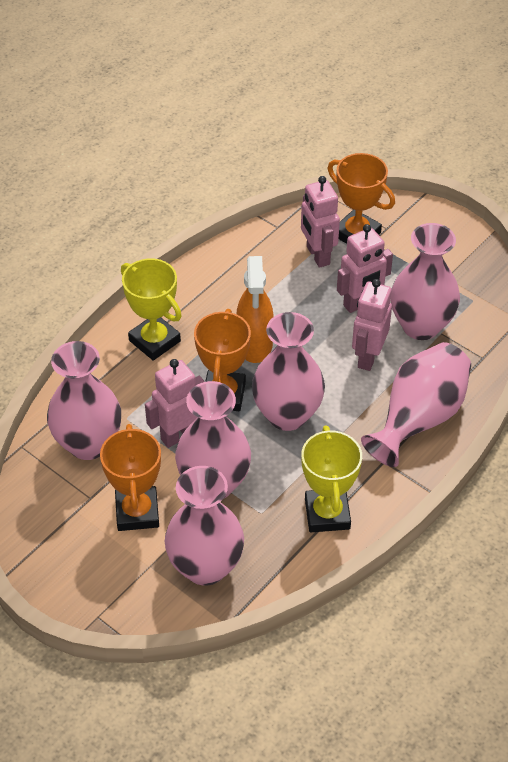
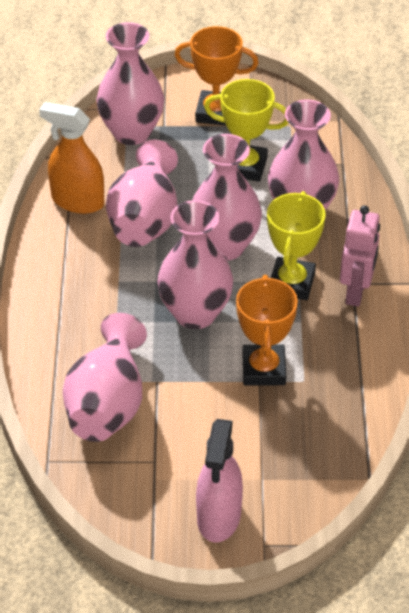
orange trophy: 3 -> 2
pink robot: 4 -> 1
pink spray bottle: 0 -> 1

